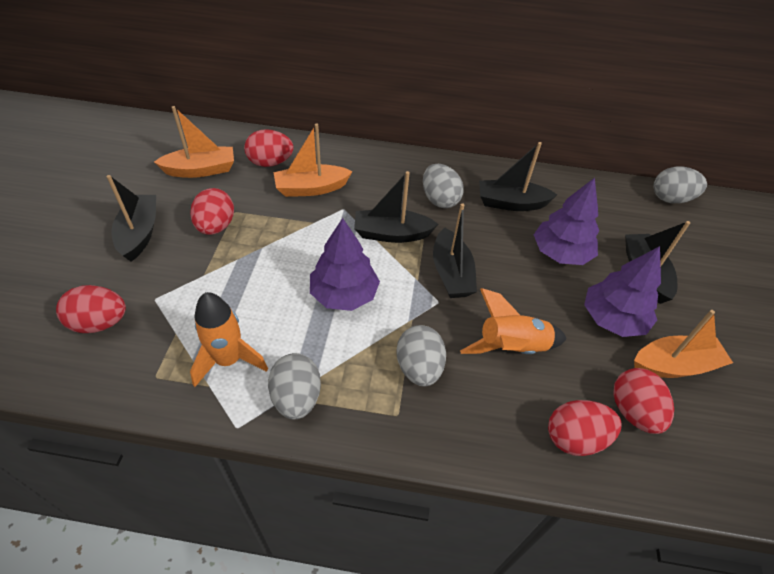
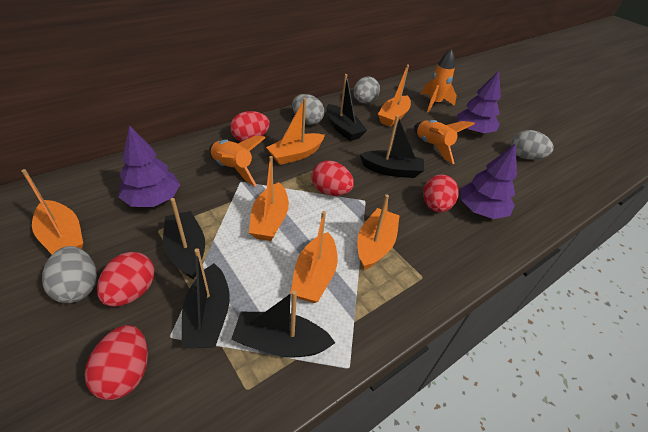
orange boat: 3 -> 6
orange rocket: 2 -> 3

